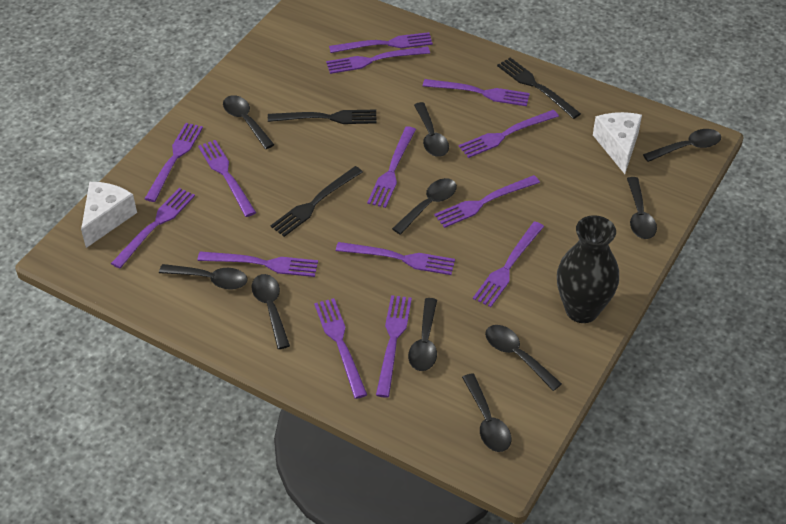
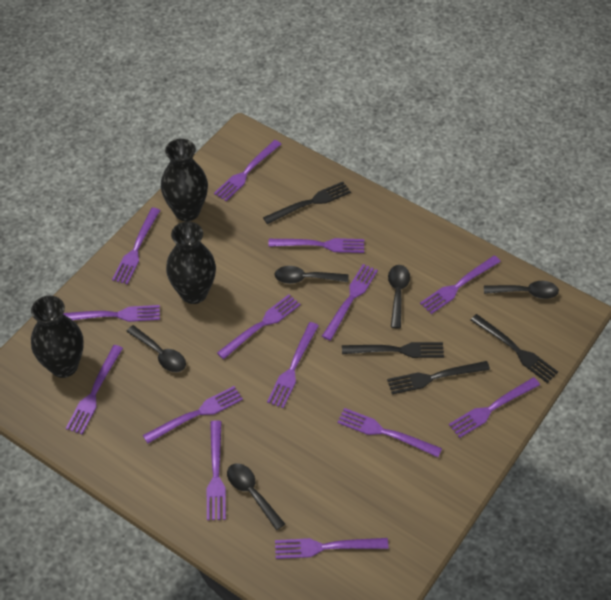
black fork: 3 -> 4
black spoon: 10 -> 5
black vase: 1 -> 3
white cheese: 2 -> 0

